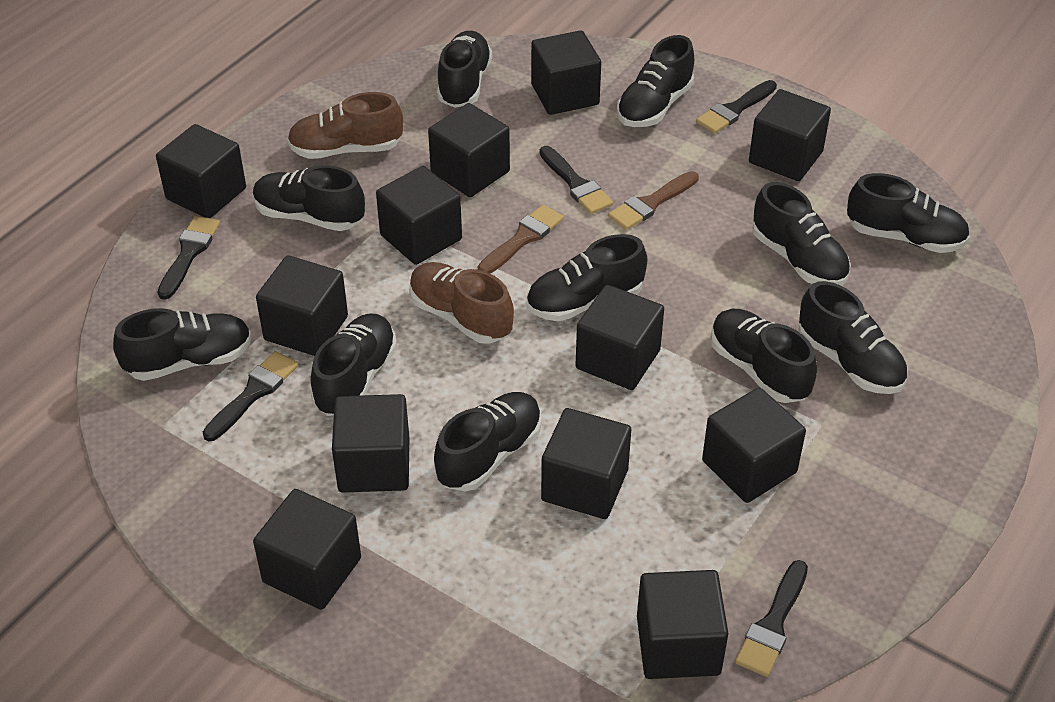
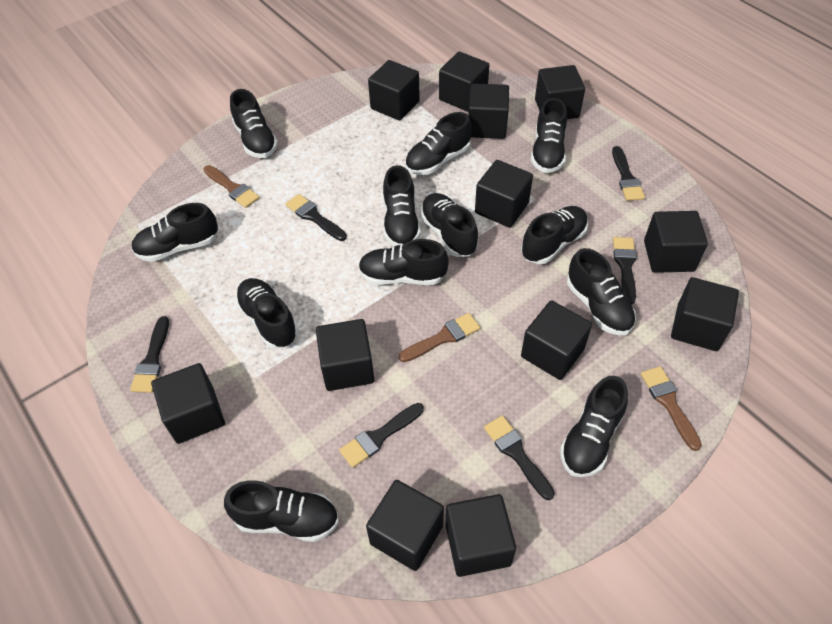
black brush: 5 -> 6
black shoe: 11 -> 12
brown brush: 2 -> 3
brown shoe: 2 -> 0

